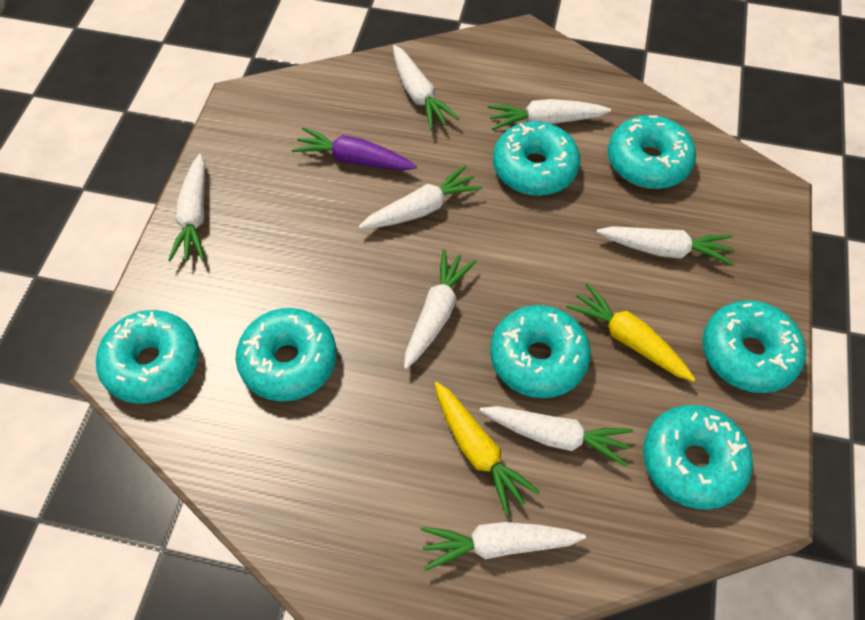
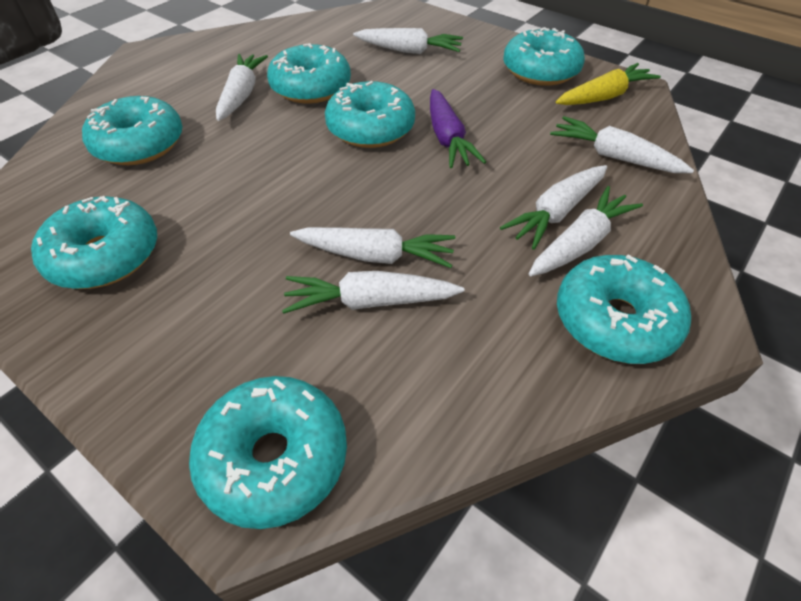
white carrot: 8 -> 7
yellow carrot: 2 -> 1

